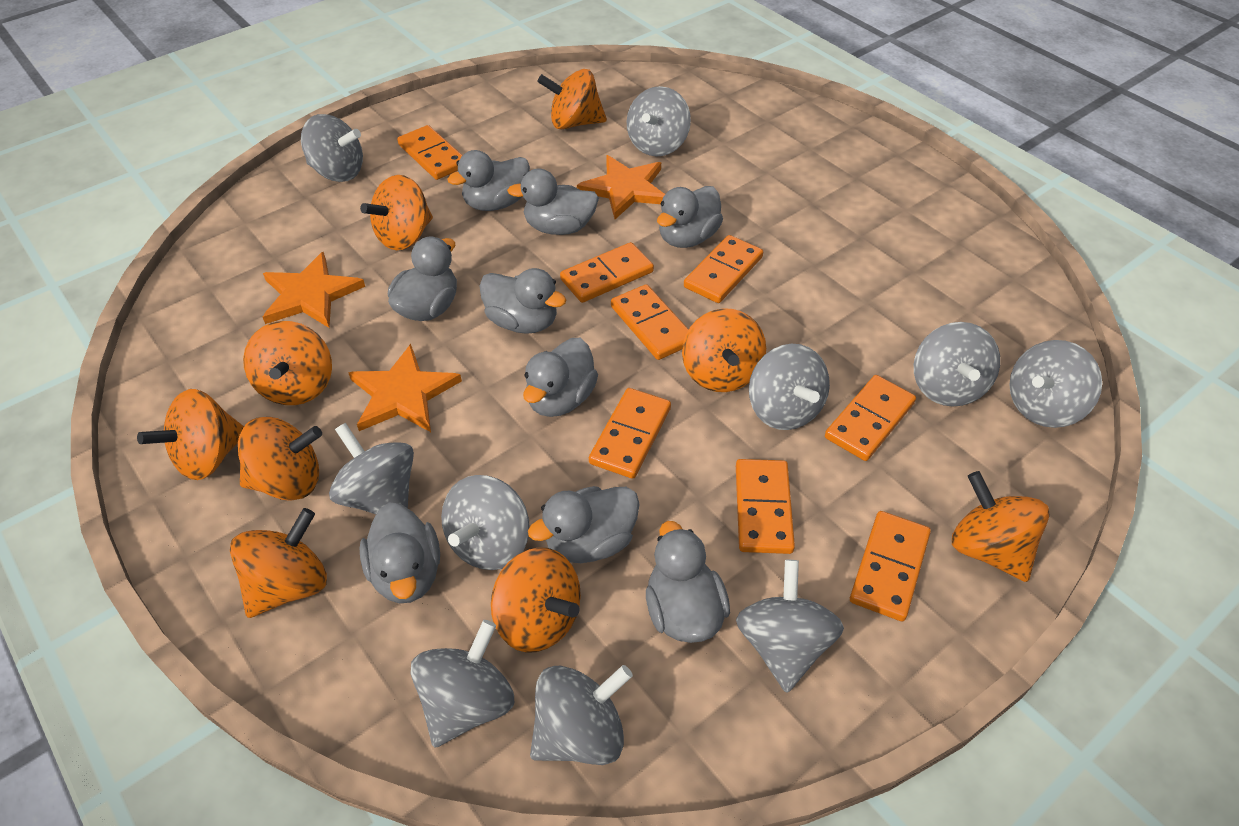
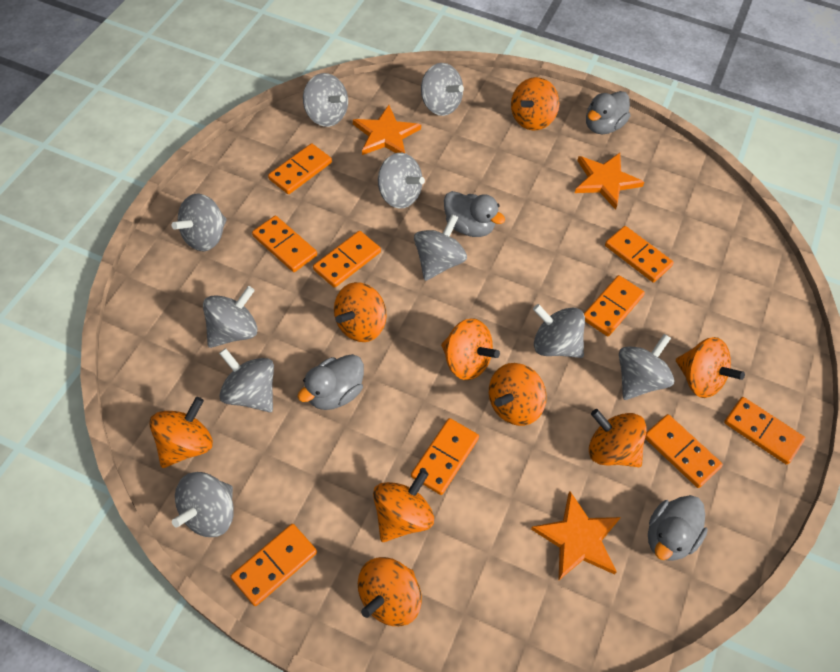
grey duck: 9 -> 4
orange domino: 8 -> 9

